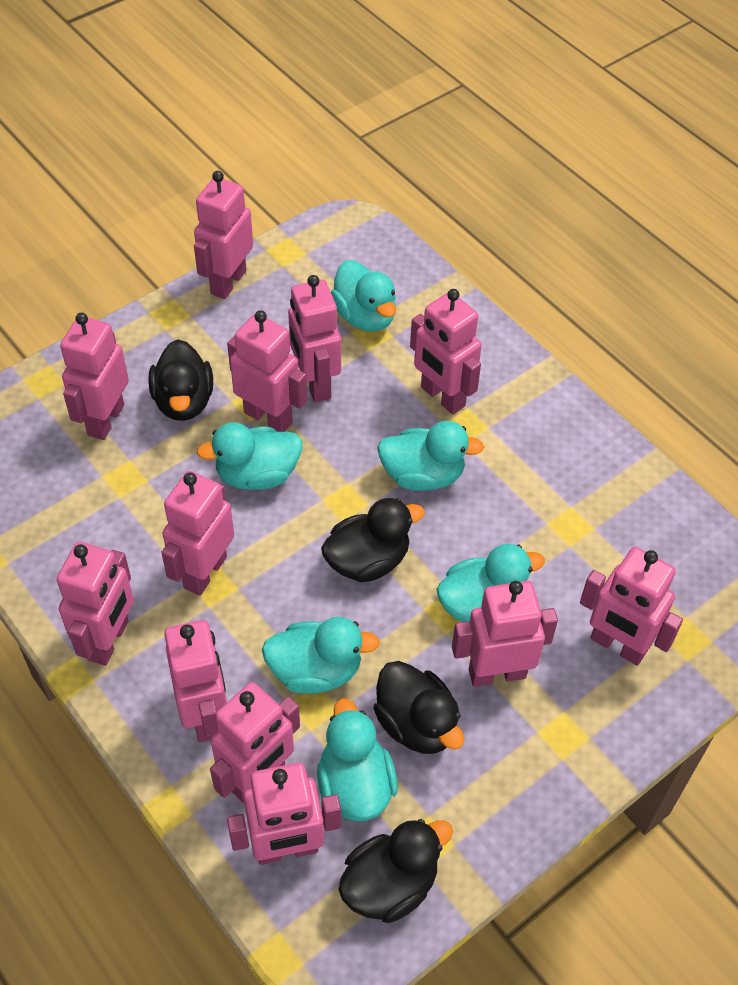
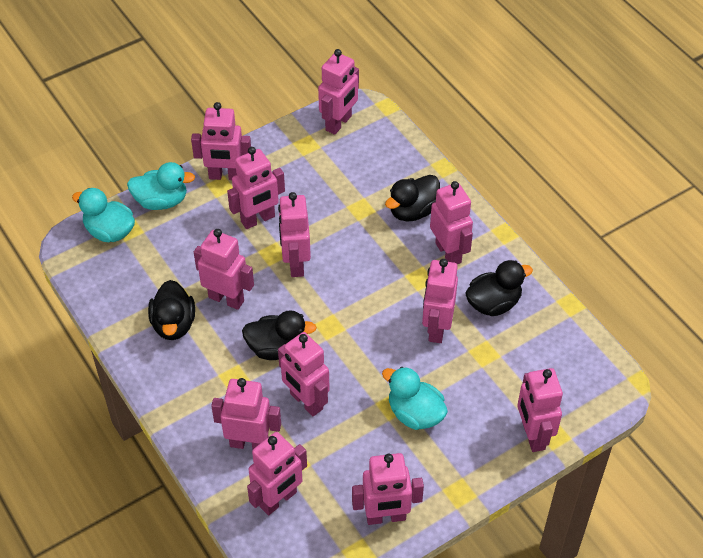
turquoise duck: 6 -> 3

